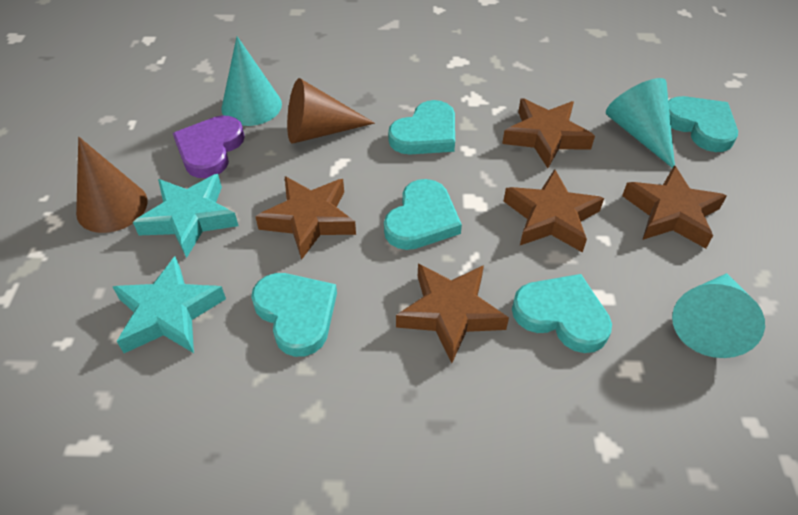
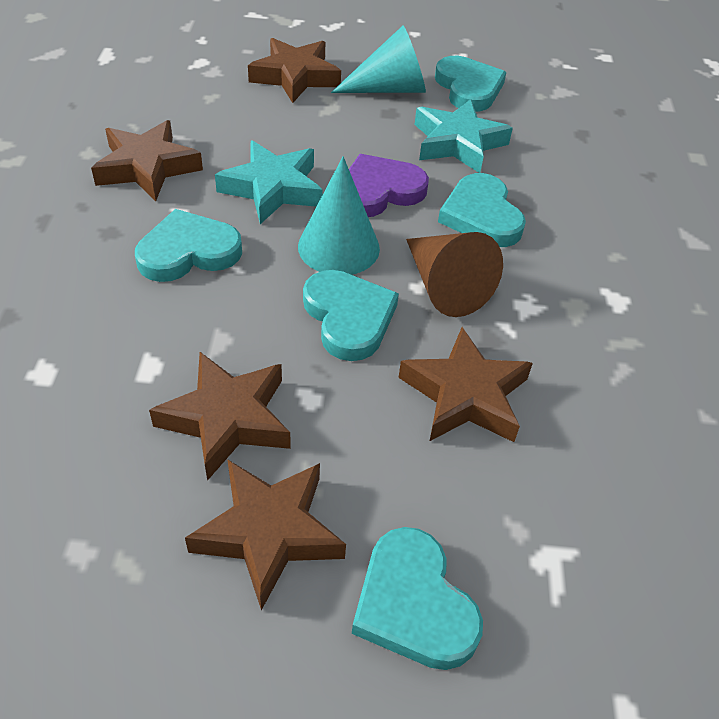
brown cone: 2 -> 1
turquoise cone: 3 -> 2

